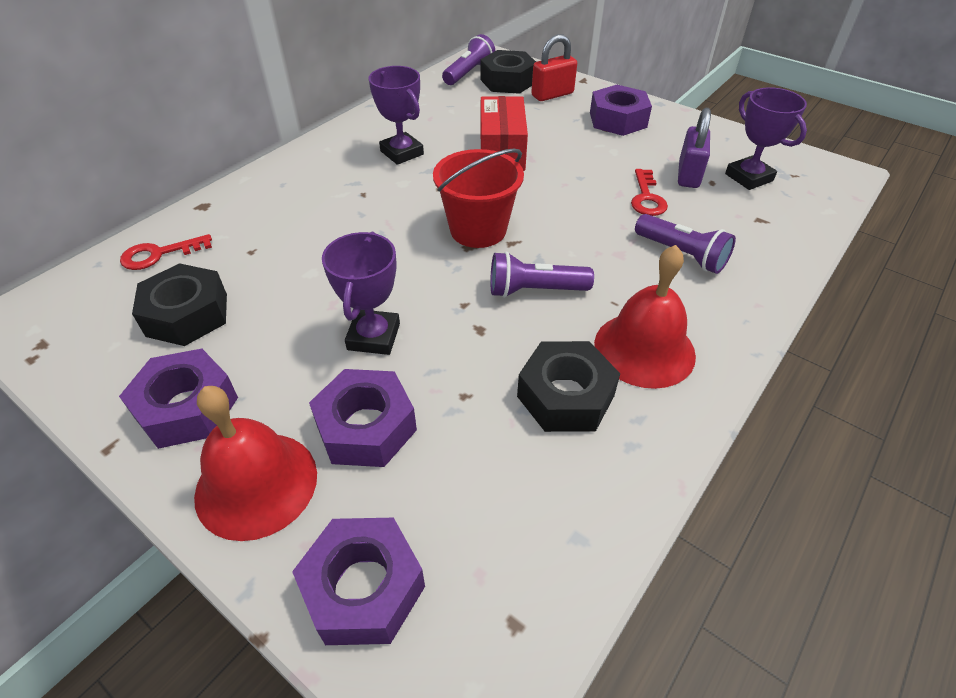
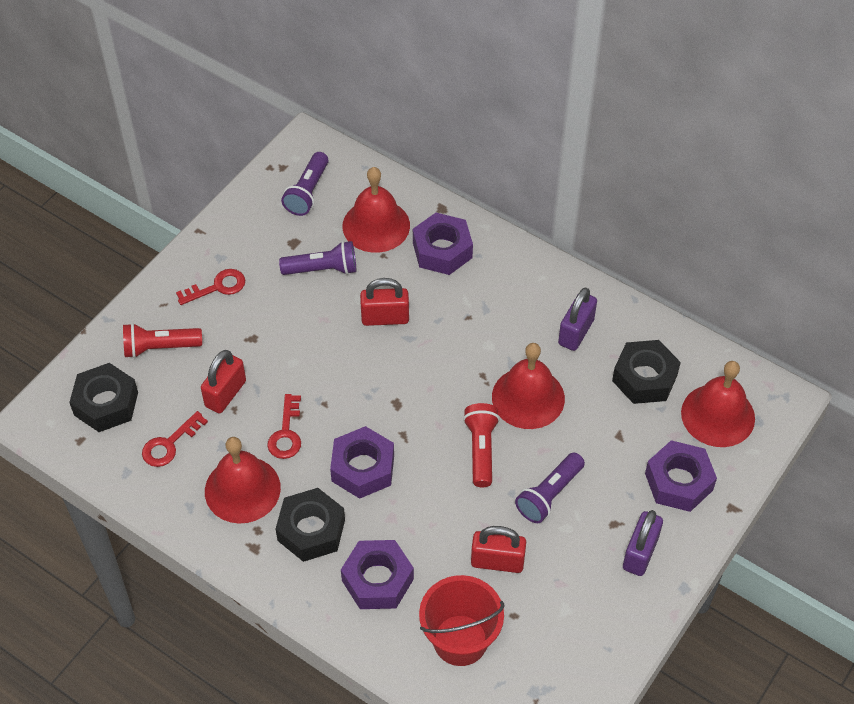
purple padlock: 1 -> 2
purple trophy: 3 -> 0
red bell: 2 -> 4
red box: 1 -> 0
red flashlight: 0 -> 2
red key: 2 -> 3
red padlock: 1 -> 3

